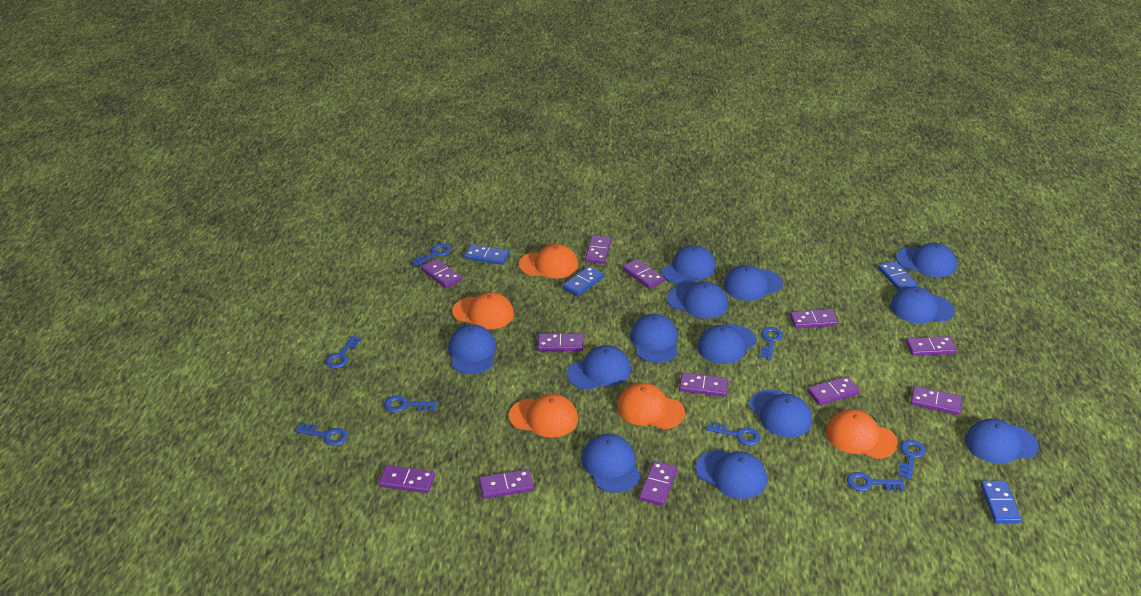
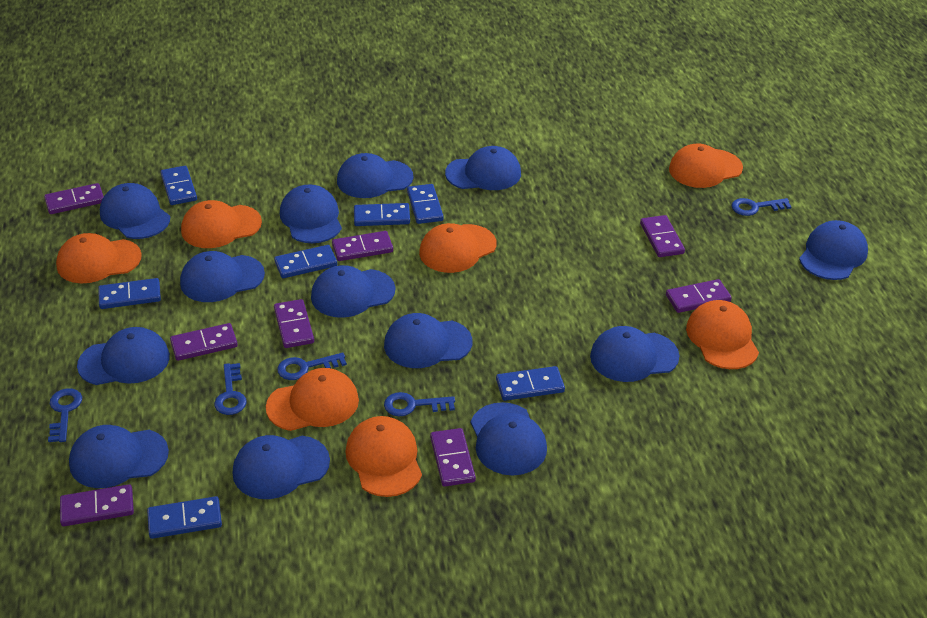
blue domino: 4 -> 7
blue key: 8 -> 5
orange cap: 5 -> 7
purple domino: 12 -> 8

